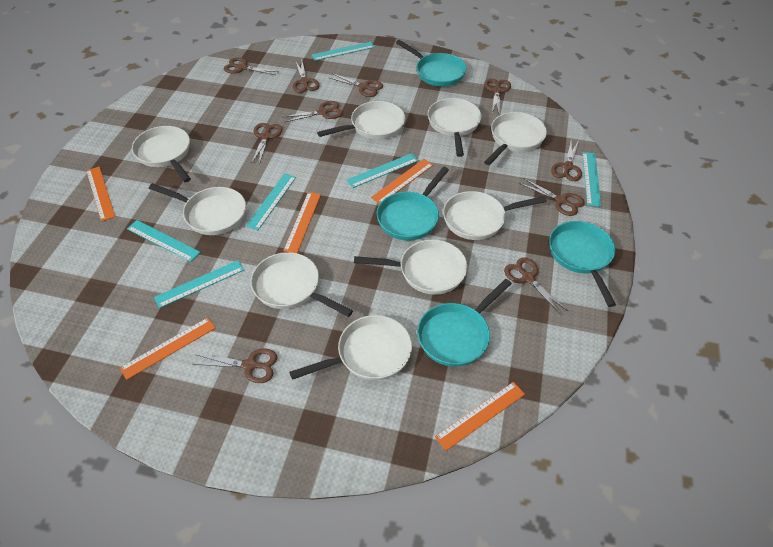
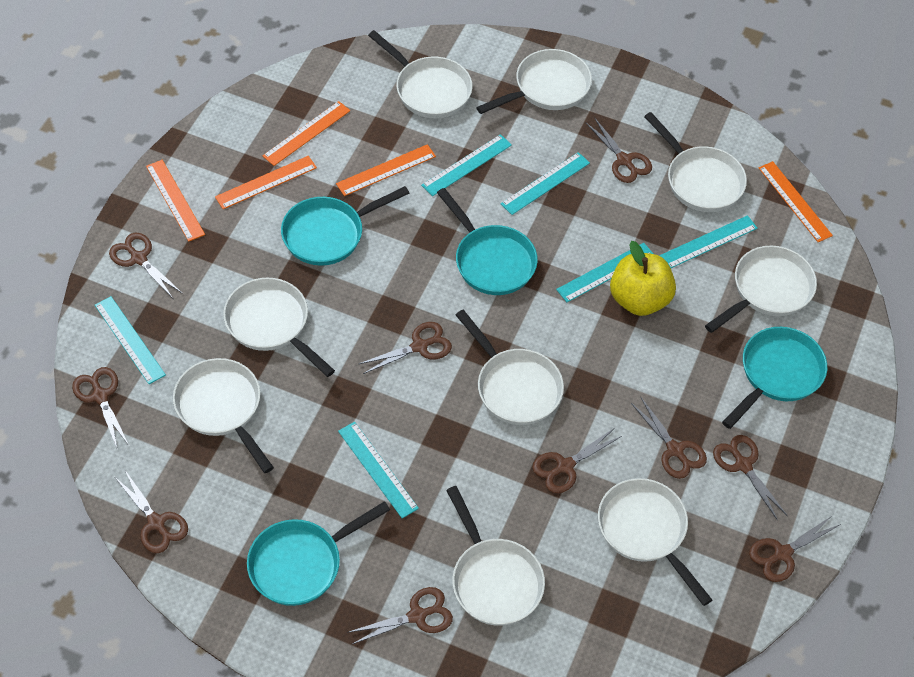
yellow apple: 0 -> 1

